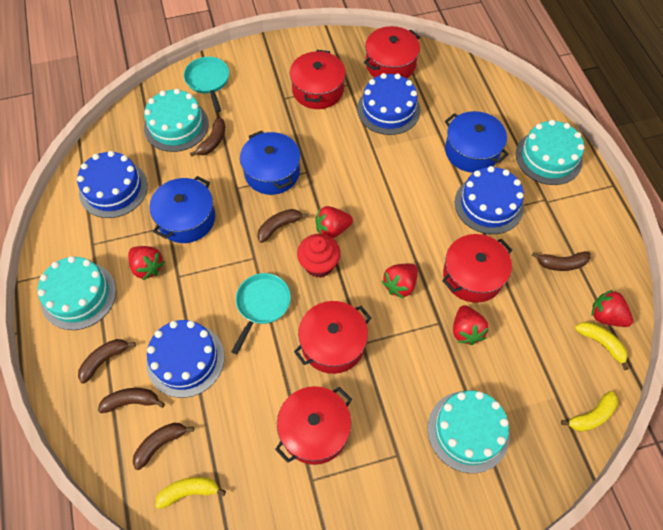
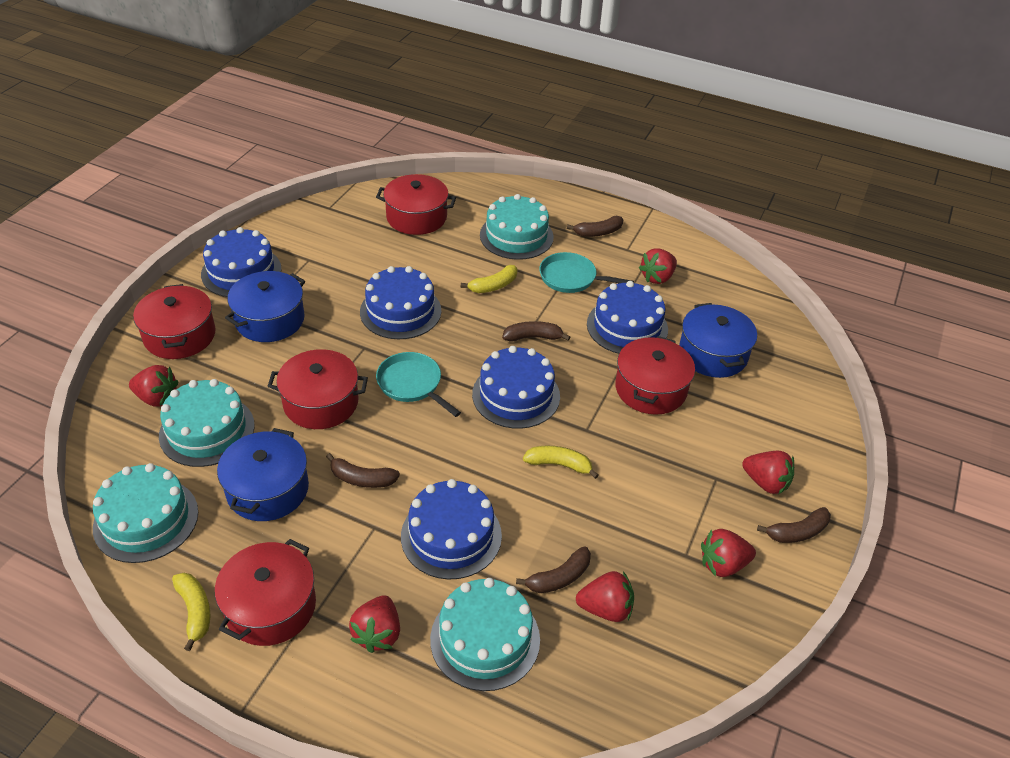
blue cake: 4 -> 5
brown banana: 6 -> 5
red cupcake: 1 -> 0
red strawberry: 5 -> 6

